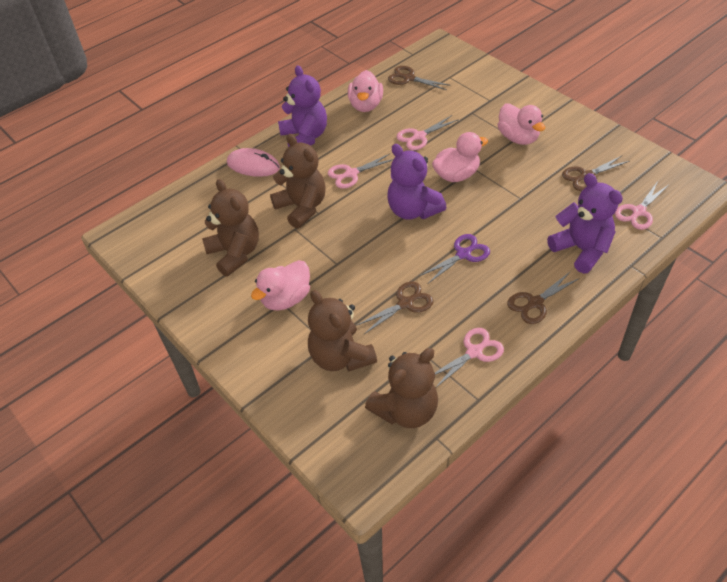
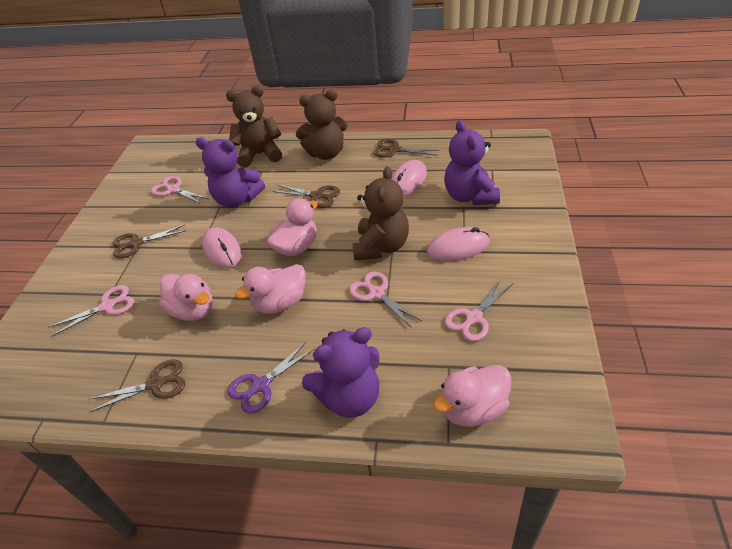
brown teddy bear: 4 -> 3
pink mouse: 1 -> 3

